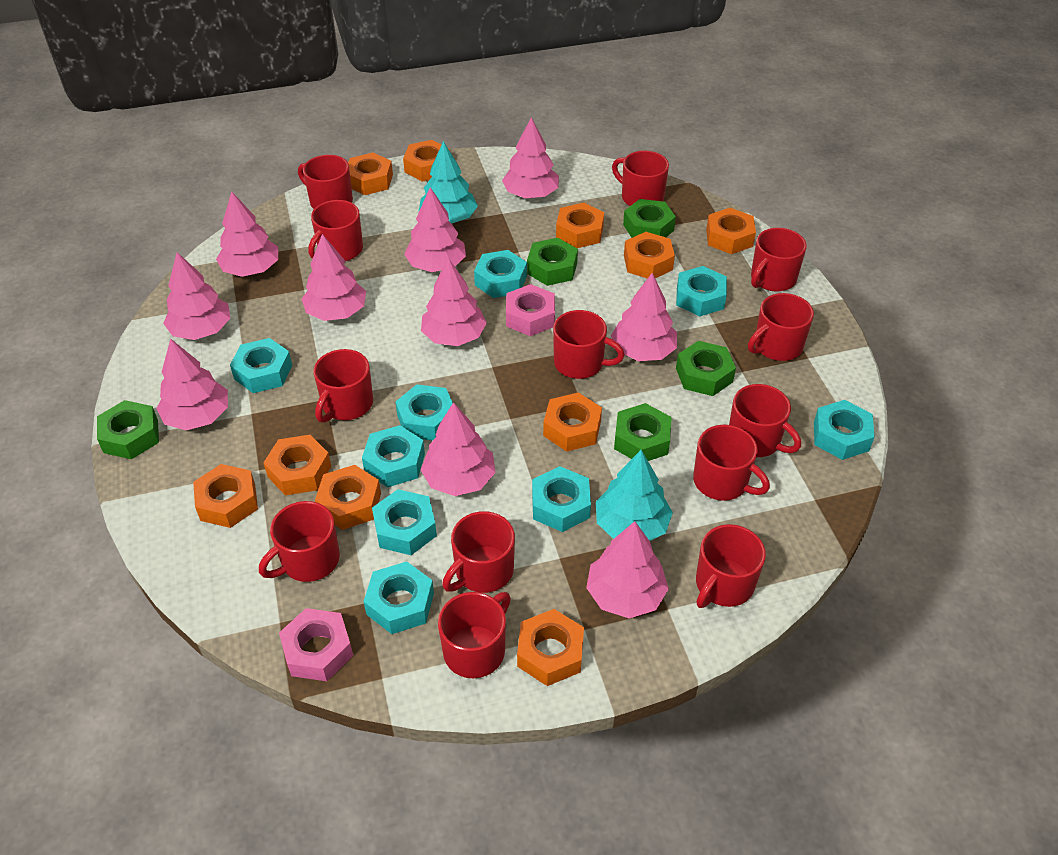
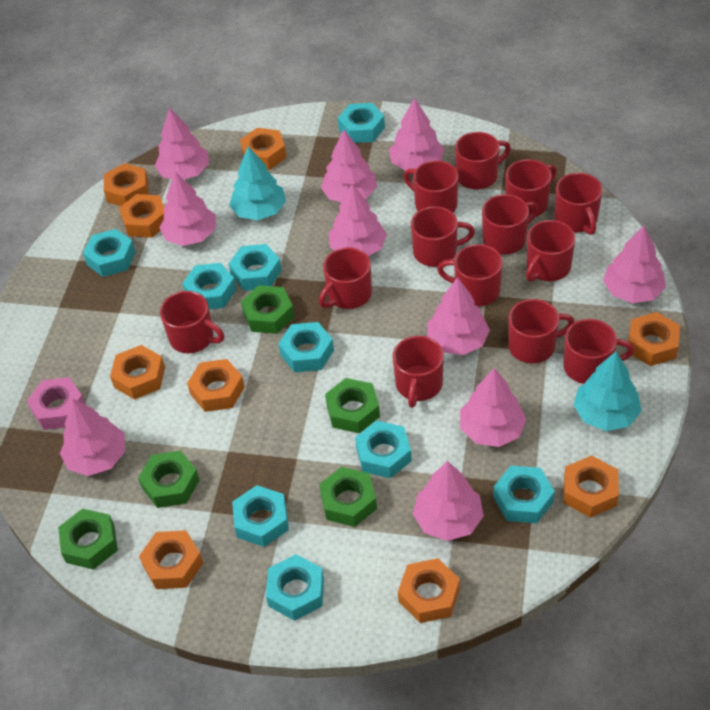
orange nut: 10 -> 9
pink nut: 2 -> 1

